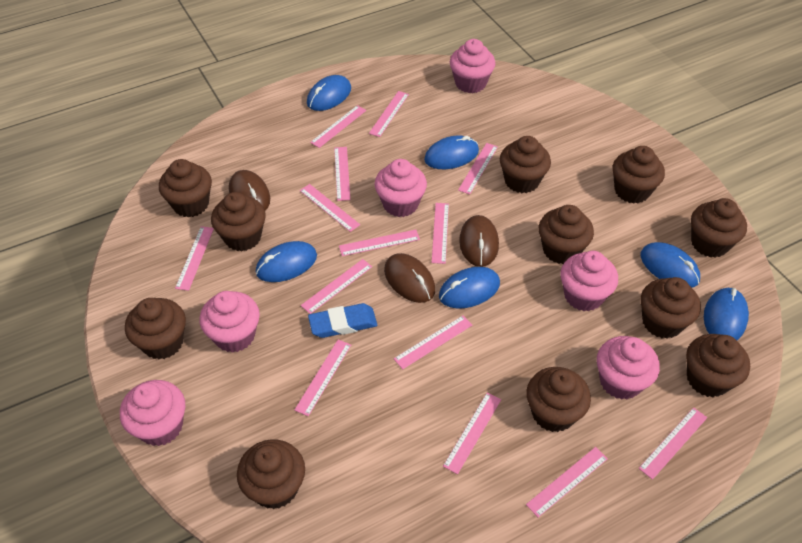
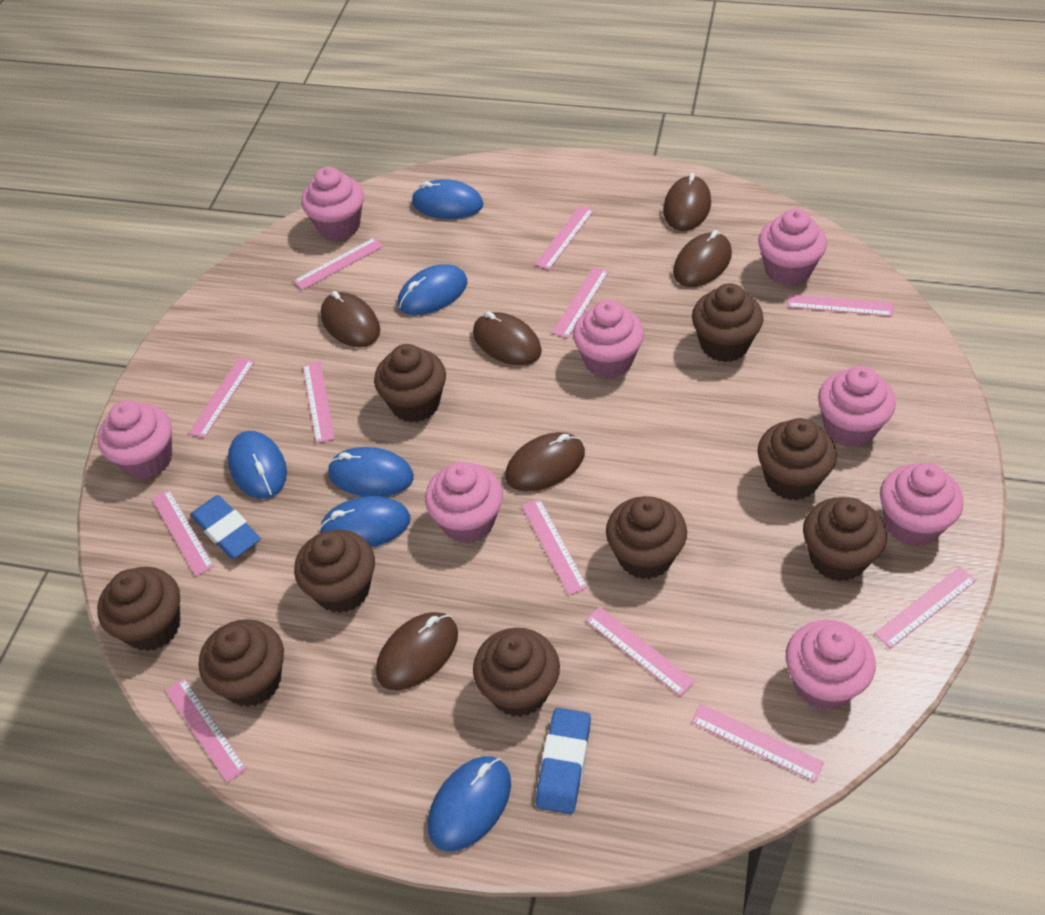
blue eraser: 1 -> 2
brown cupcake: 11 -> 9
brown mouse: 3 -> 6
pink cupcake: 6 -> 8
pink ruler: 14 -> 12

